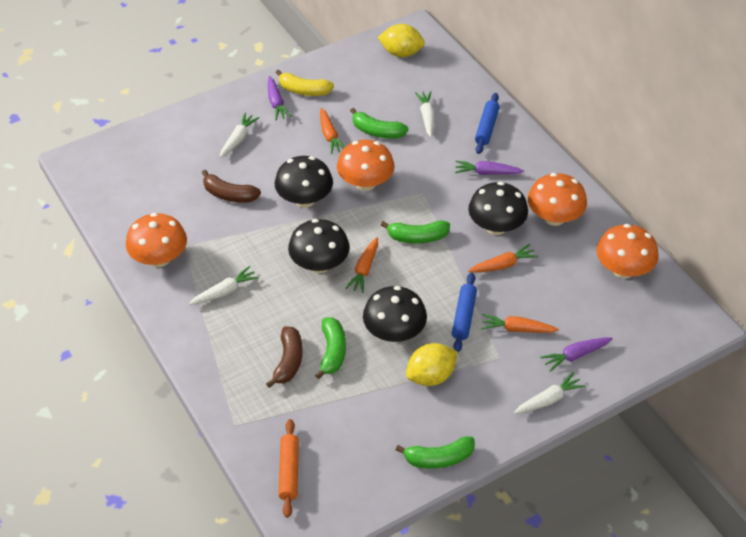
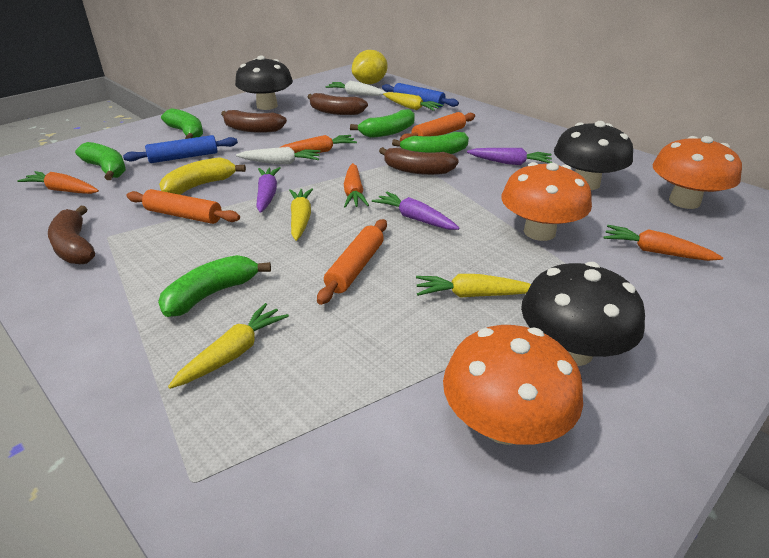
black mushroom: 4 -> 3
brown banana: 2 -> 4
green banana: 4 -> 5
orange mushroom: 4 -> 3
orange rolling pin: 1 -> 3
white carrot: 4 -> 2
yellow carrot: 0 -> 4
yellow lemon: 2 -> 1

